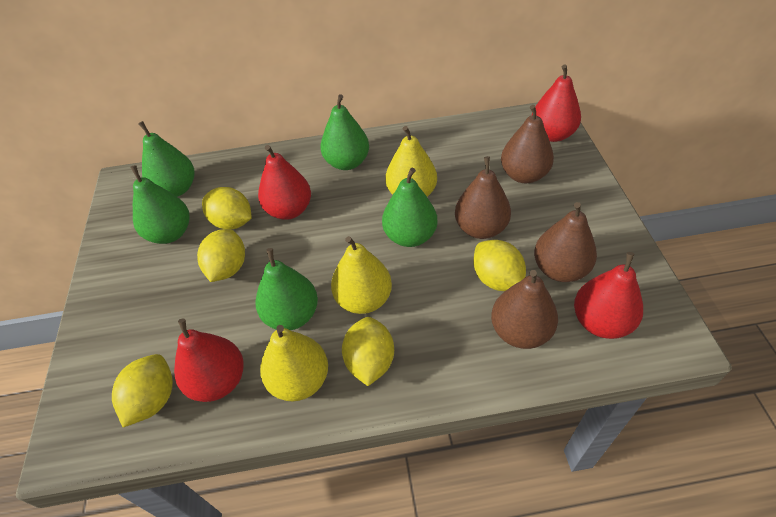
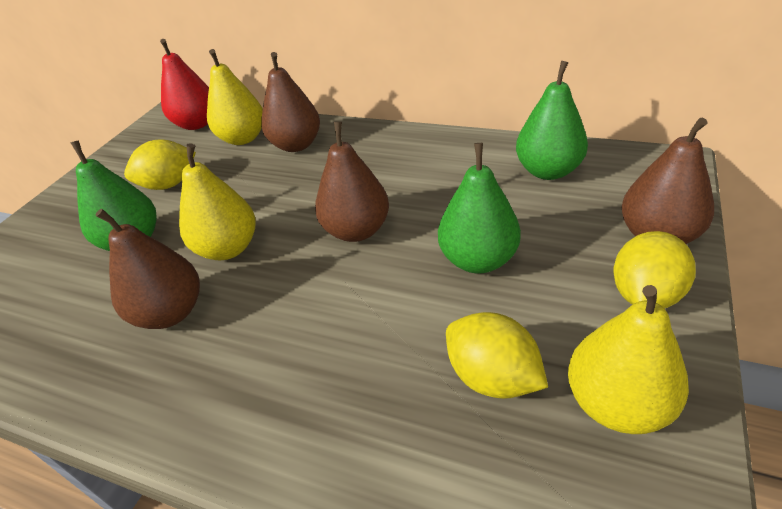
green pear: 5 -> 3
red pear: 4 -> 1
yellow lemon: 5 -> 3

